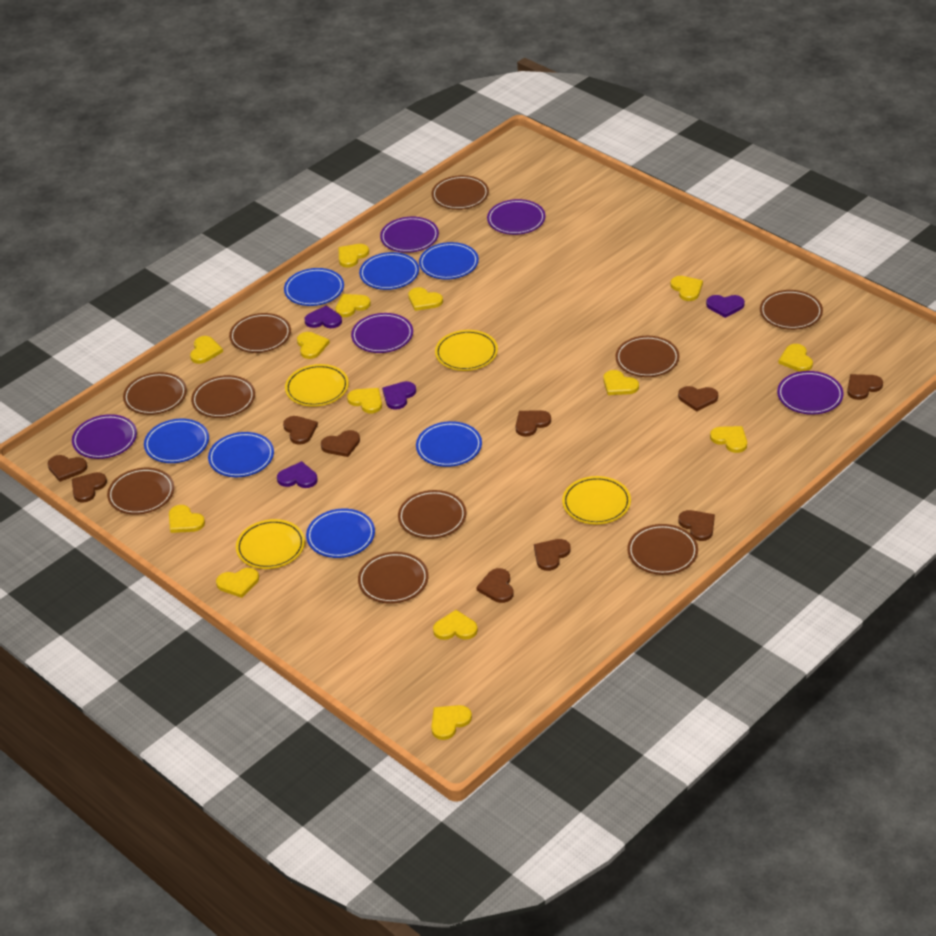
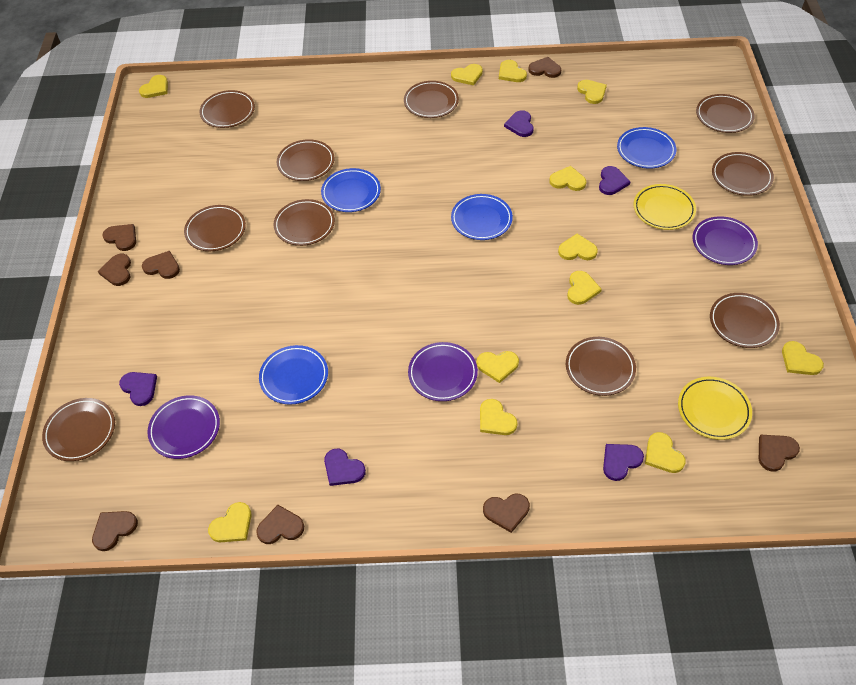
blue plate: 7 -> 4
brown heart: 10 -> 8
purple heart: 4 -> 5
purple plate: 5 -> 3
yellow heart: 14 -> 12
yellow plate: 4 -> 2

